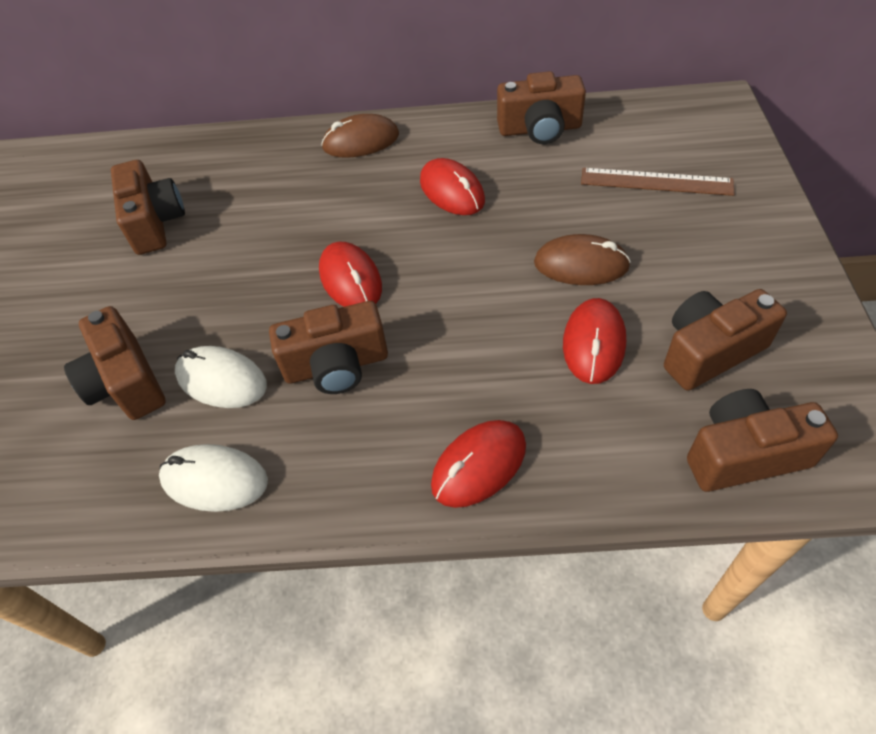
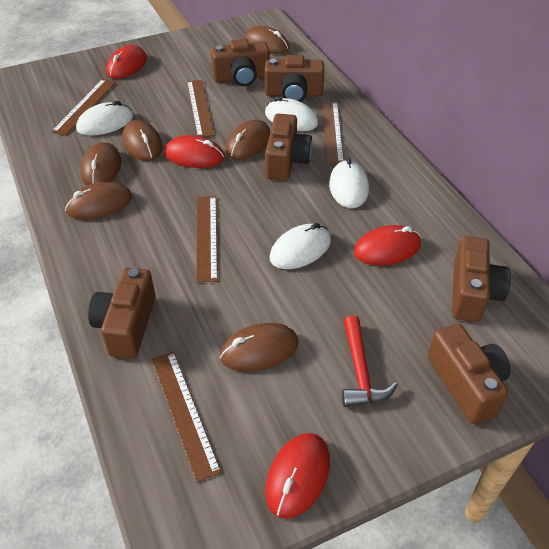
brown mouse: 2 -> 6
brown ruler: 1 -> 5
red hammer: 0 -> 1
white mouse: 2 -> 4

